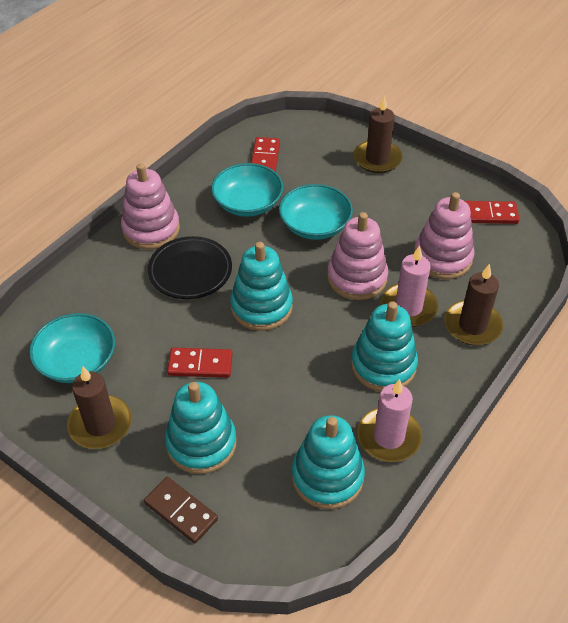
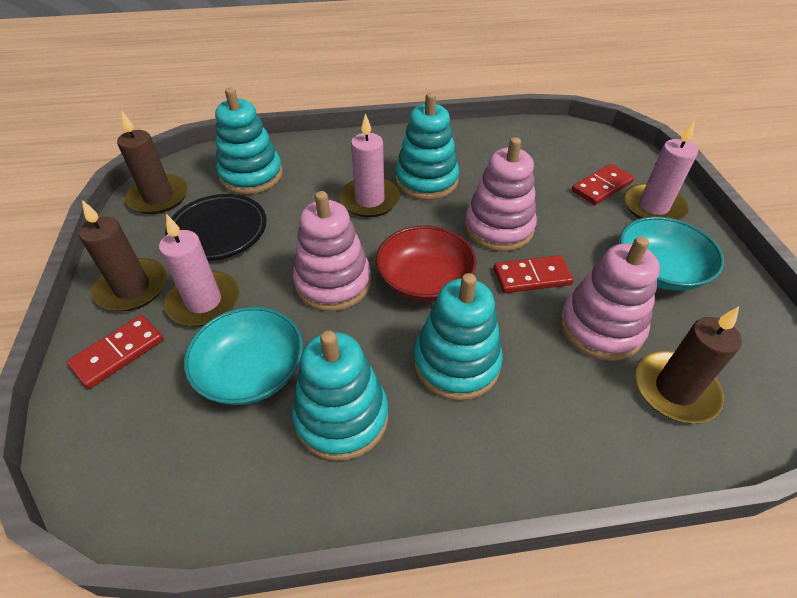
brown domino: 1 -> 0
pink candle: 2 -> 3
red bowl: 0 -> 1
turquoise bowl: 3 -> 2

